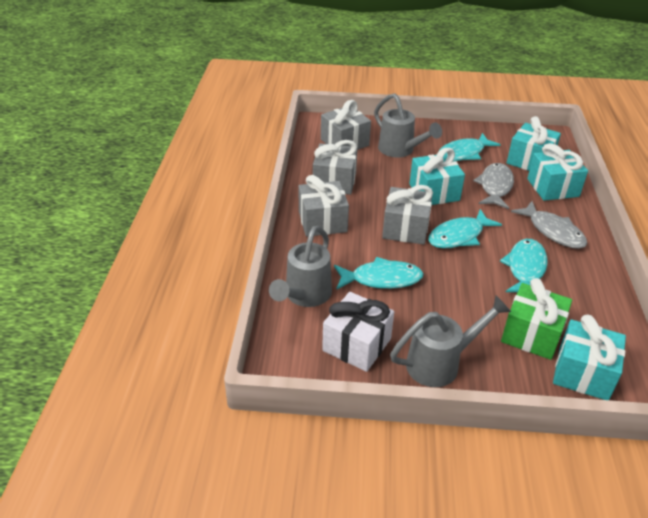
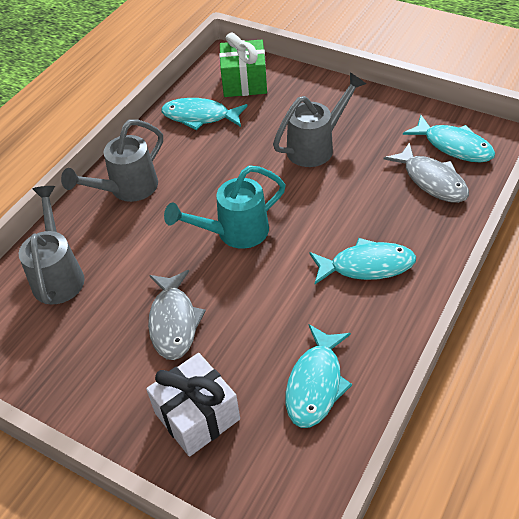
grey gift: 4 -> 0
turquoise gift: 4 -> 0
turquoise watering can: 0 -> 1

